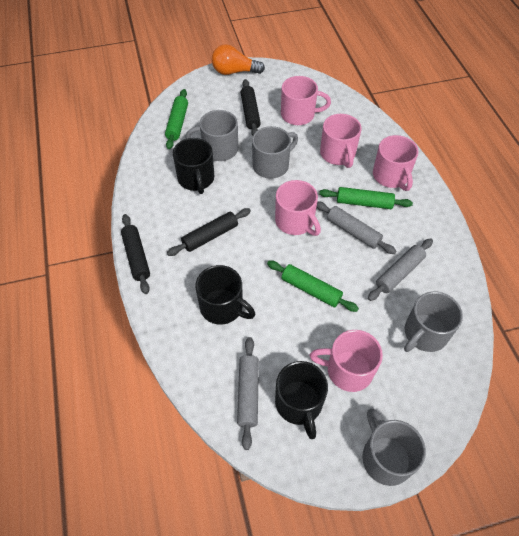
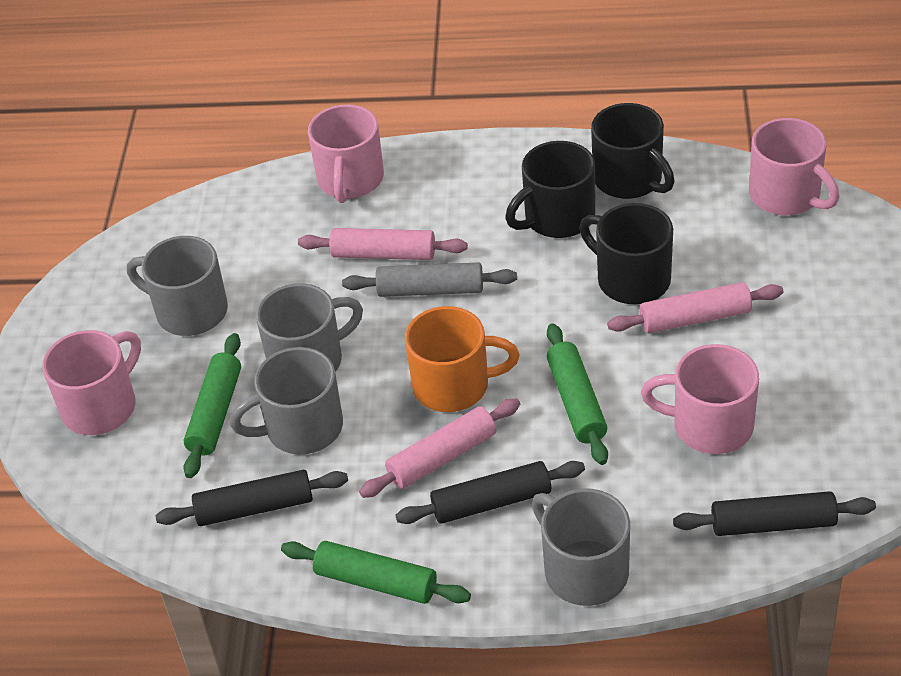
grey rolling pin: 3 -> 1
orange light bulb: 1 -> 0
orange mug: 0 -> 1
pink mug: 5 -> 4
pink rolling pin: 0 -> 3

